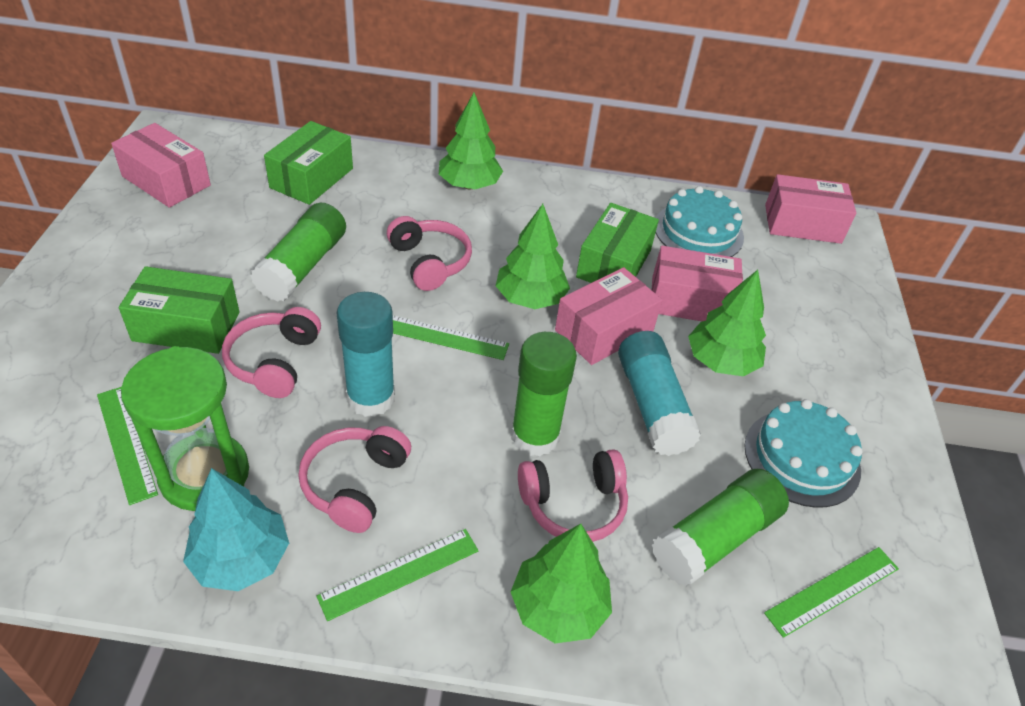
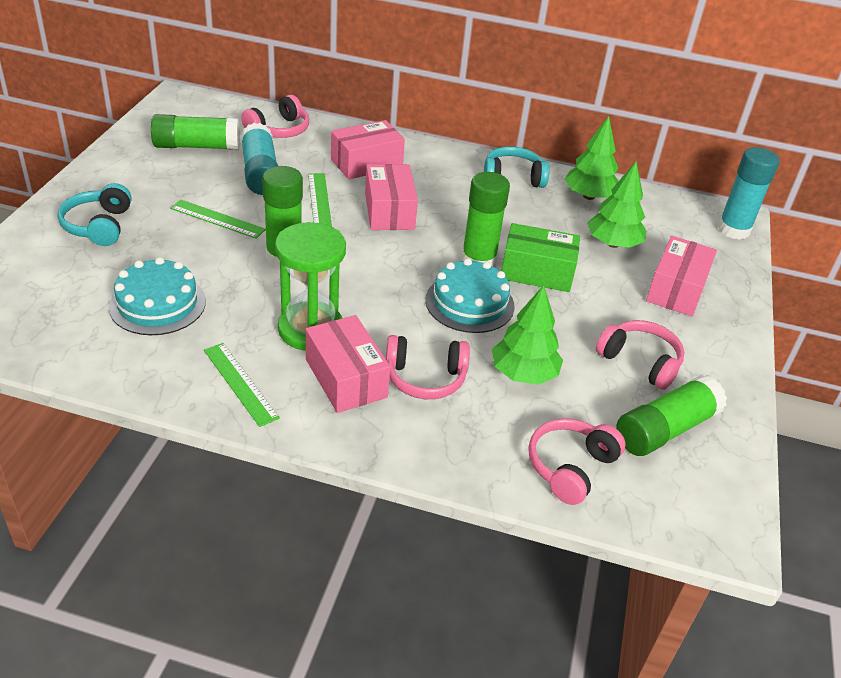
green box: 3 -> 1
green glue stick: 3 -> 4
green ruler: 4 -> 3
green tree: 4 -> 3
turquoise headphones: 0 -> 2
turquoise tree: 1 -> 0

